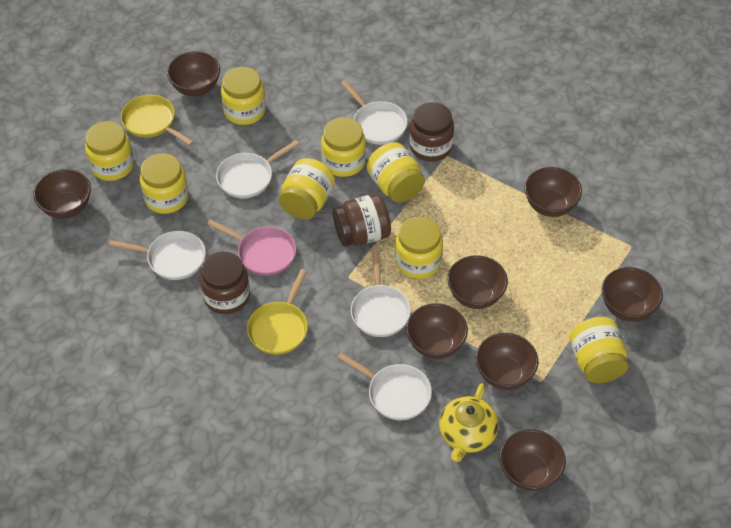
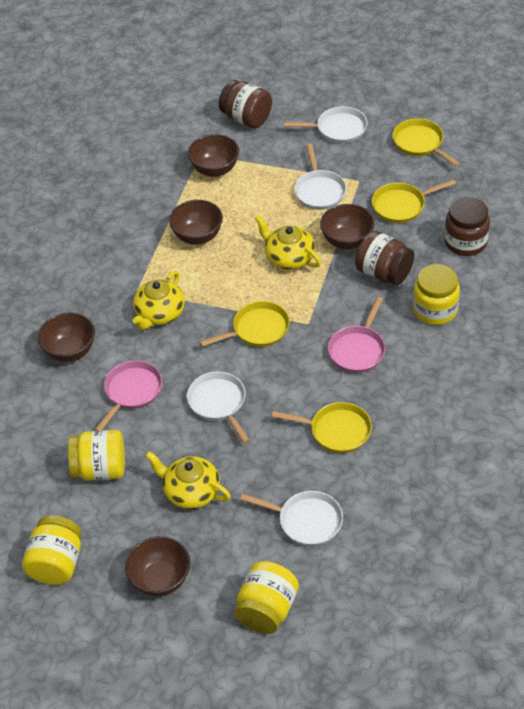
brown bowl: 8 -> 5
pink pan: 1 -> 2
white pan: 5 -> 4
yellow jar: 8 -> 4
yellow pan: 2 -> 4
yellow teapot: 1 -> 3

